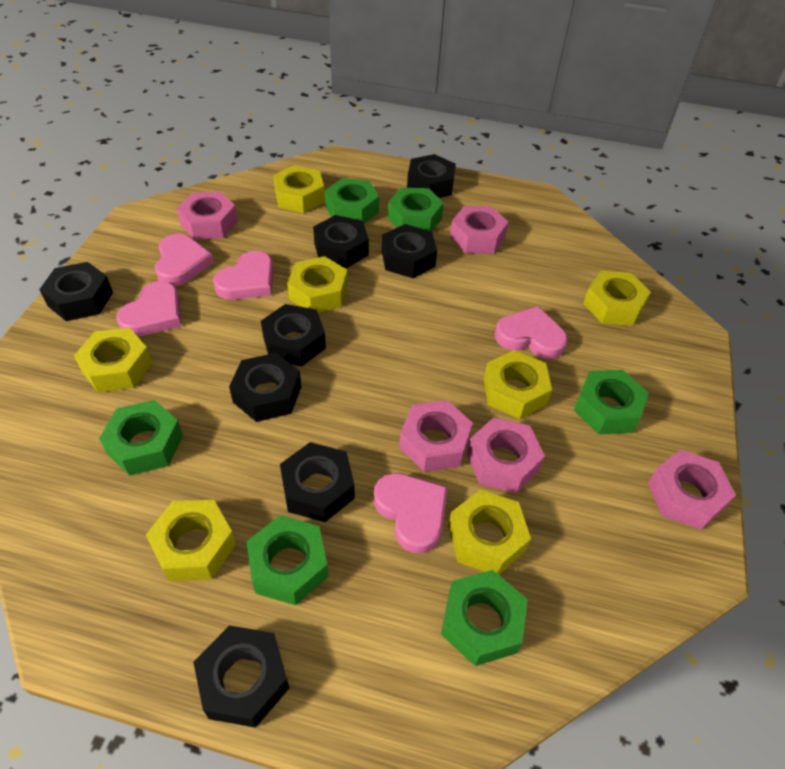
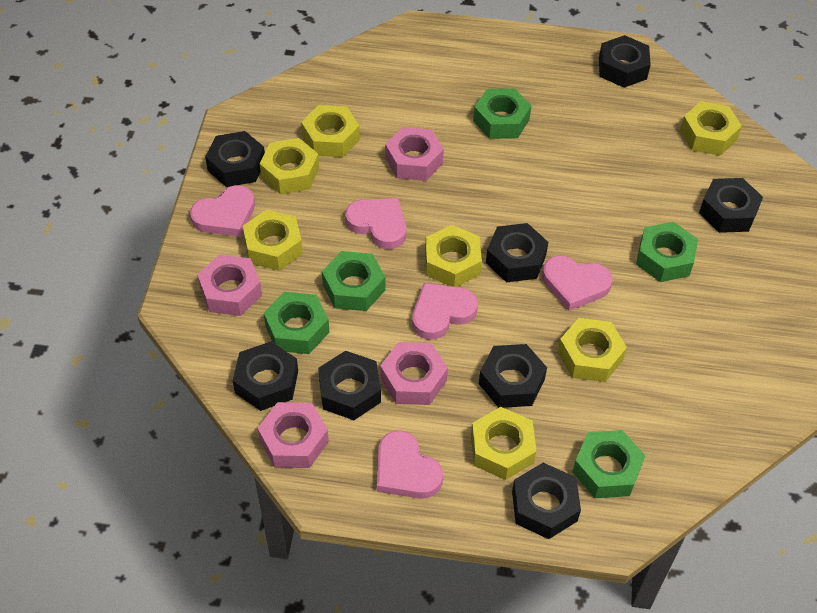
green nut: 6 -> 5
pink nut: 5 -> 4

